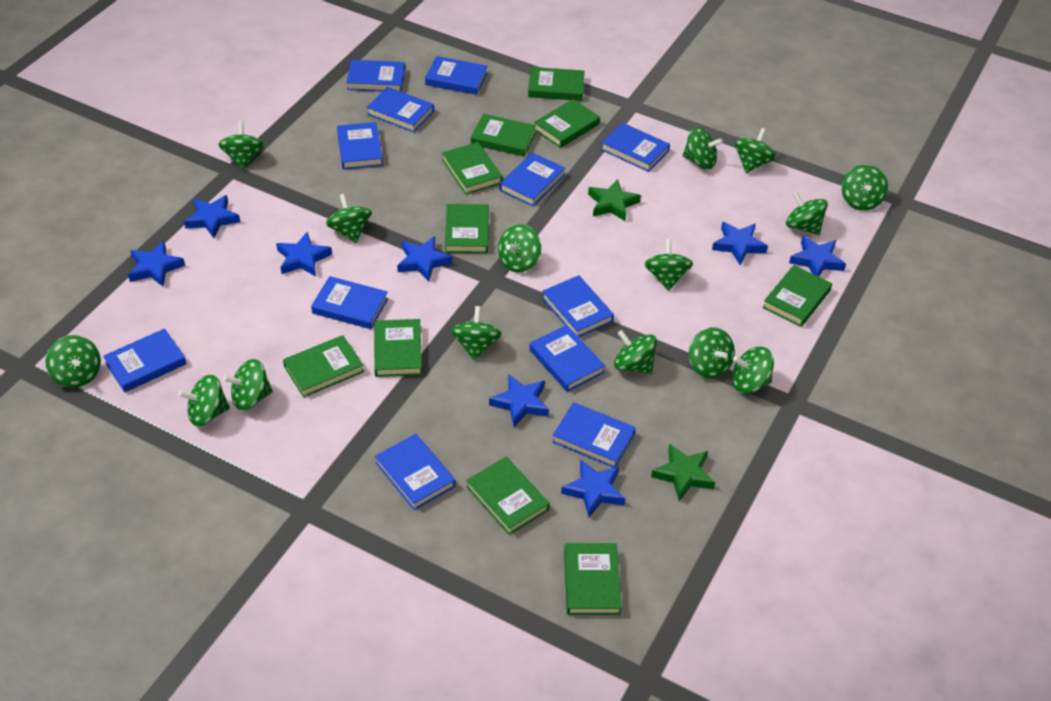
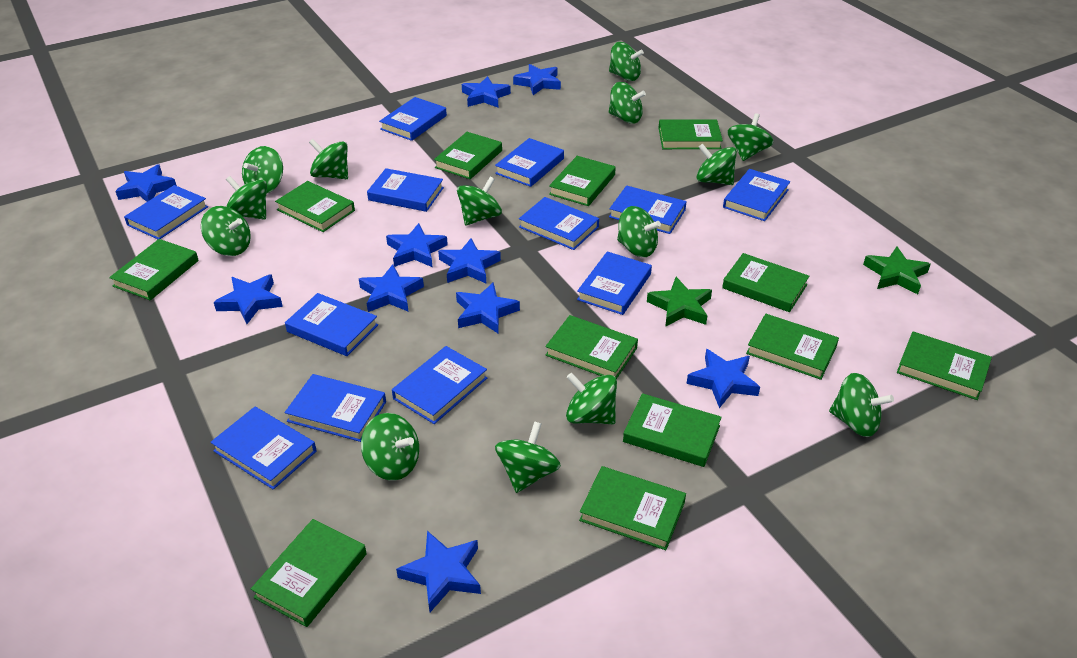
blue star: 8 -> 10
green book: 10 -> 12
green spinning top: 15 -> 14

